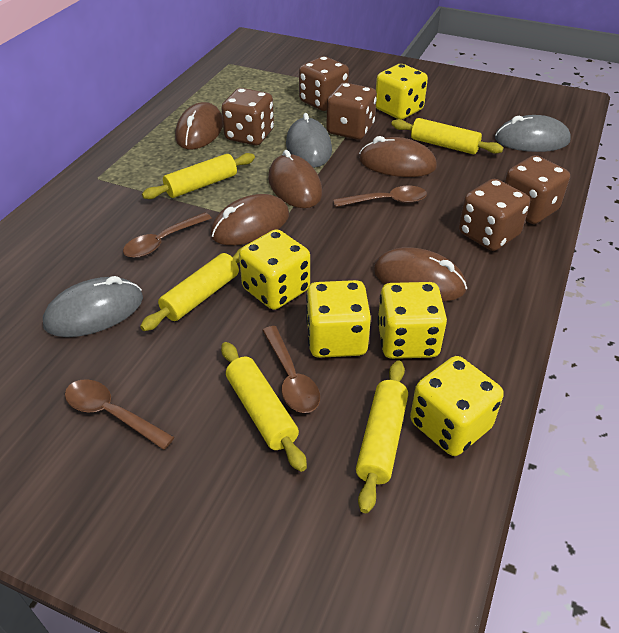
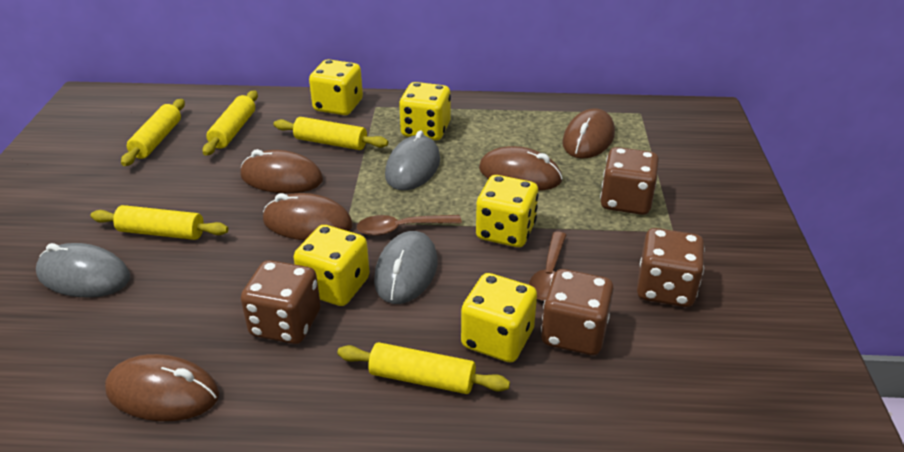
brown dice: 5 -> 4
brown spoon: 4 -> 2

